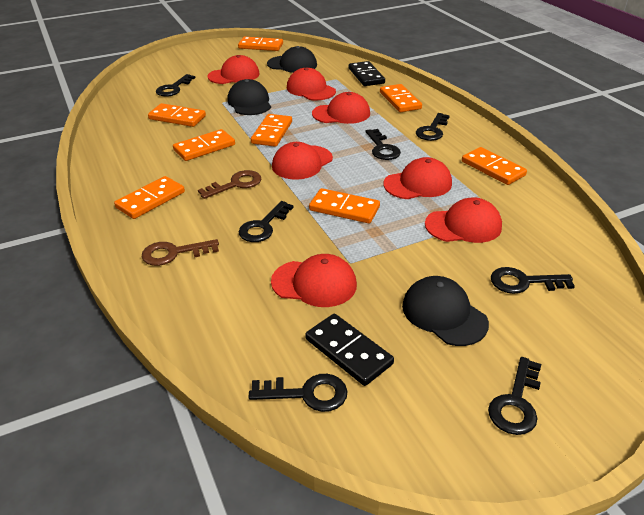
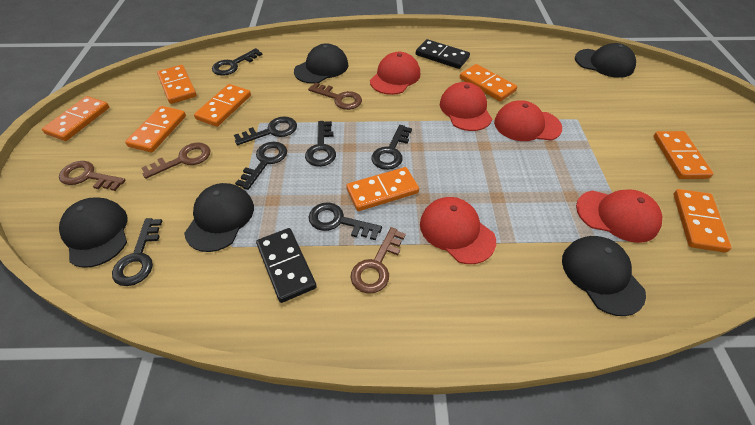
black cap: 3 -> 5
brown key: 2 -> 4
red cap: 7 -> 5

